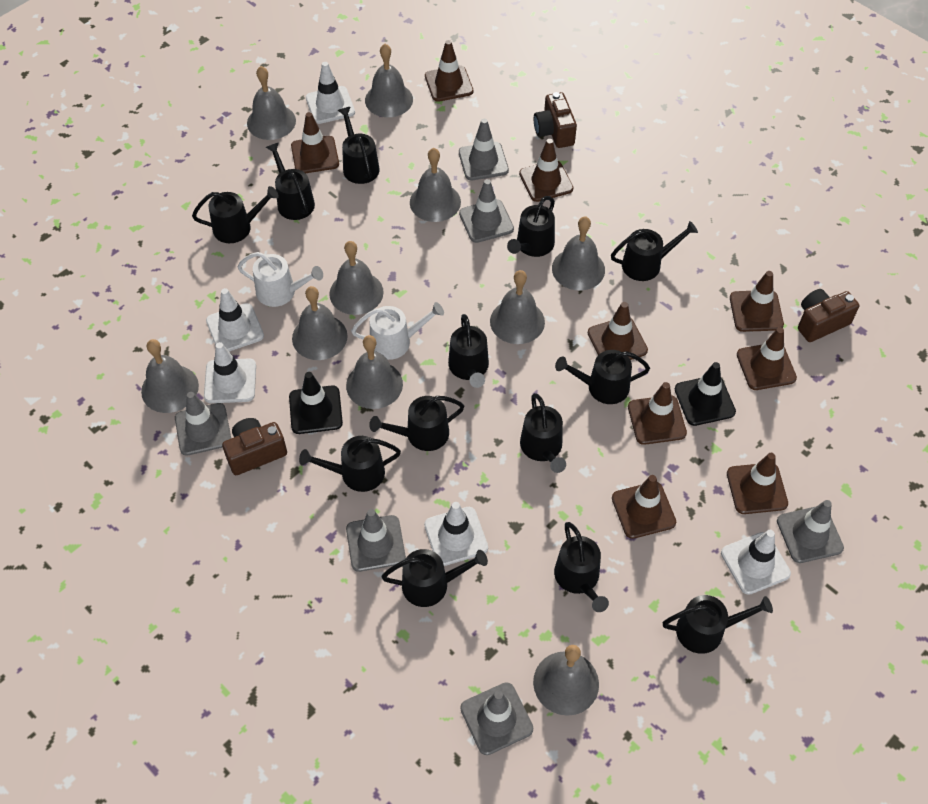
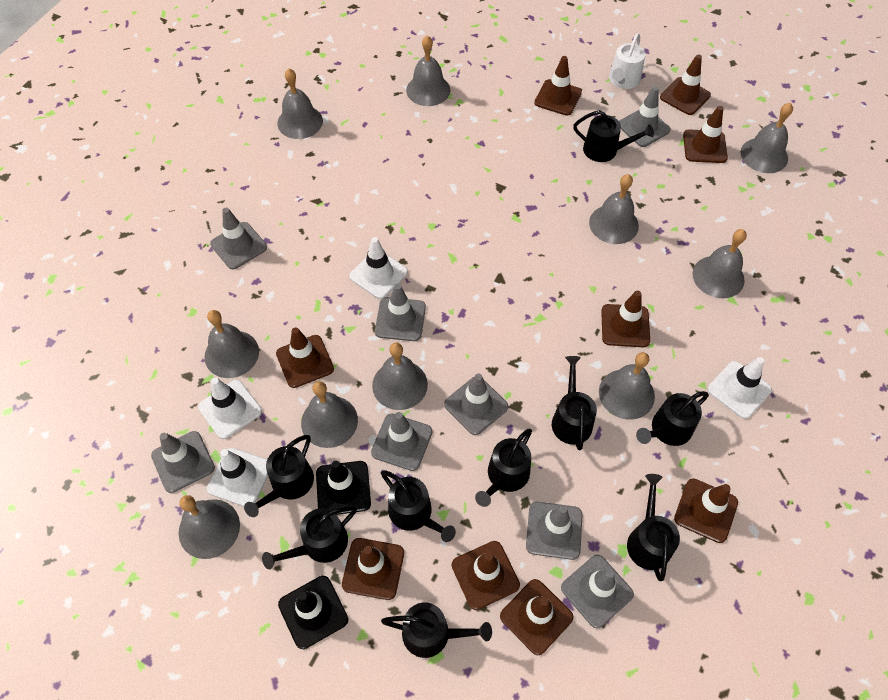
black watering can: 13 -> 9
brown camera: 3 -> 0
grey traffic cone: 6 -> 8
white traffic cone: 5 -> 4
white watering can: 2 -> 1

